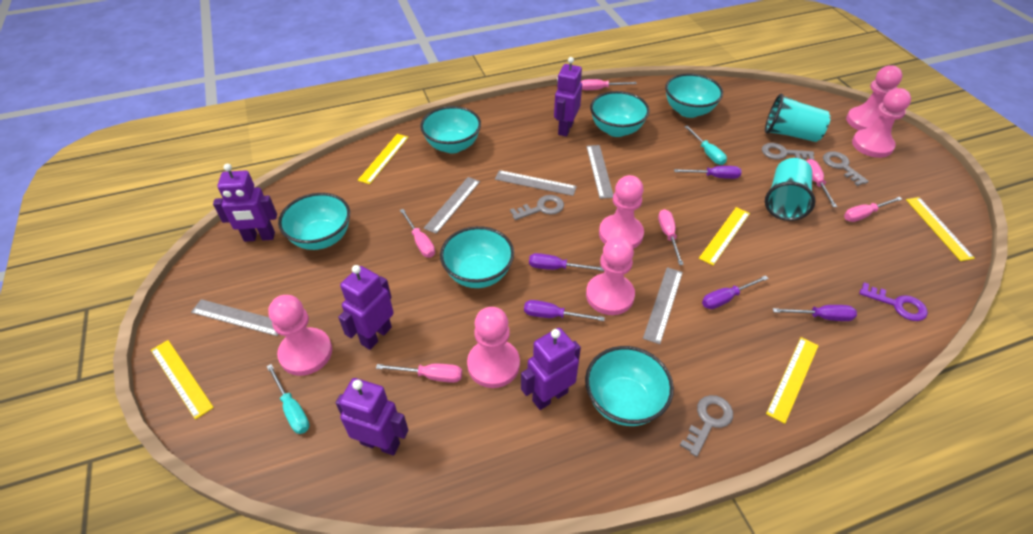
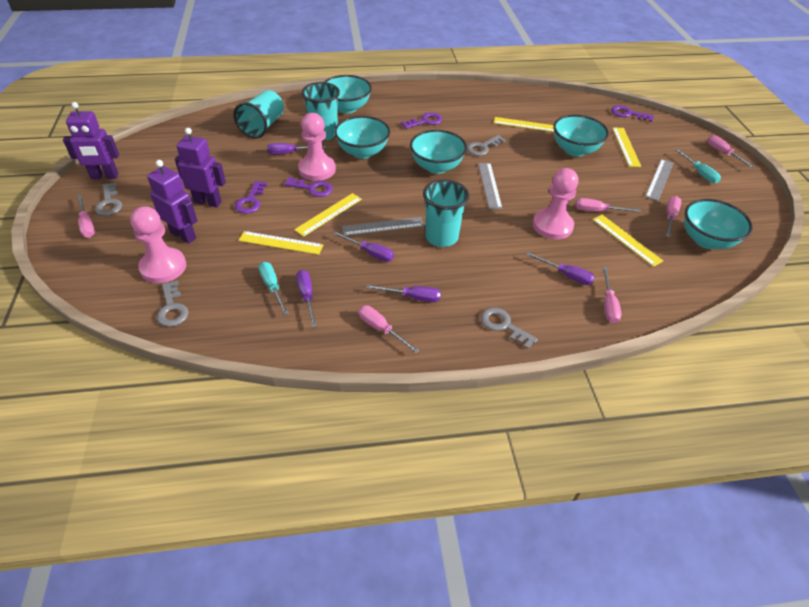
grey ruler: 5 -> 3
pink pawn: 6 -> 3
purple key: 1 -> 4
purple robot: 5 -> 3
turquoise bowl: 6 -> 5
turquoise cup: 2 -> 3

